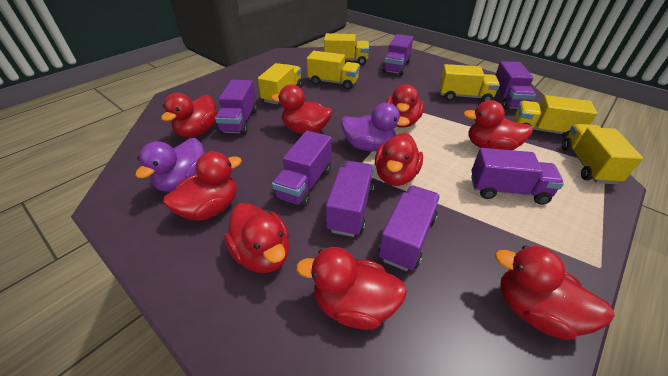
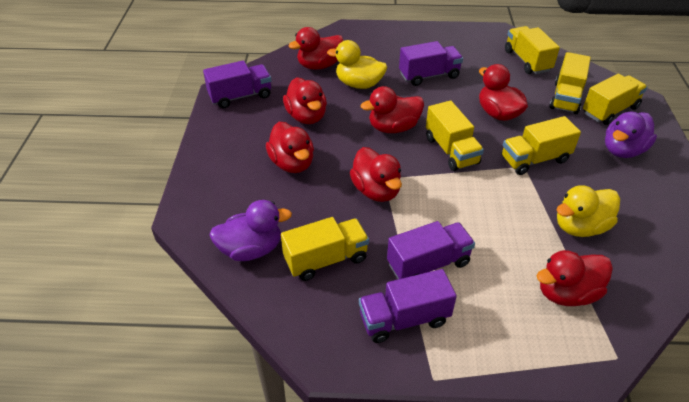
purple truck: 7 -> 4
red duck: 9 -> 7
yellow duck: 0 -> 2

